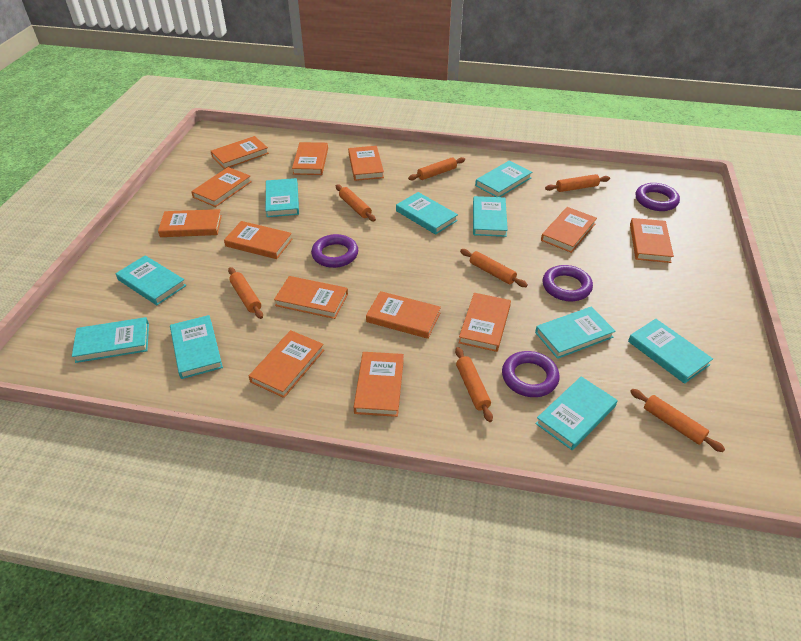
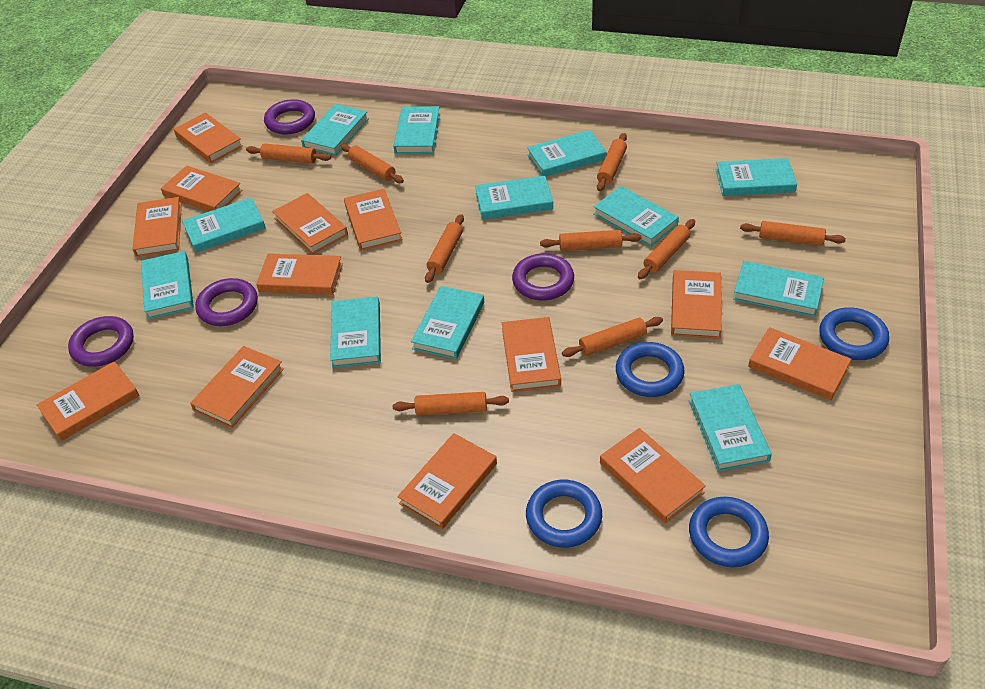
blue ring: 0 -> 4
orange rolling pin: 7 -> 9
turquoise book: 10 -> 12

